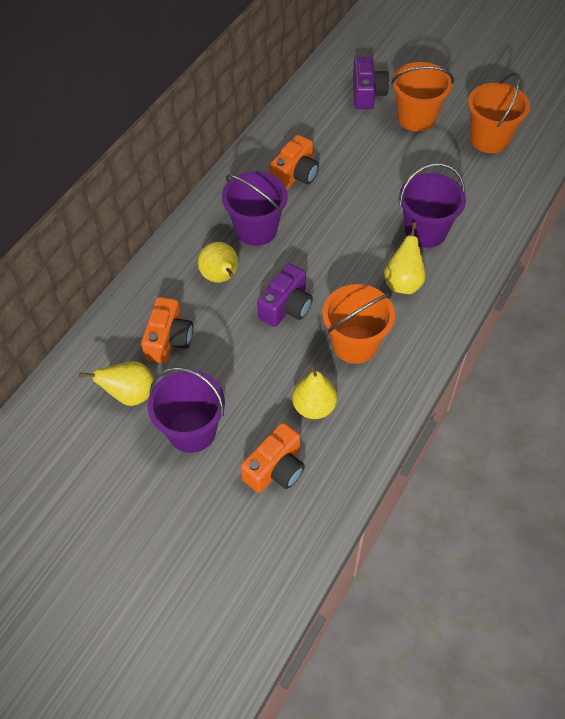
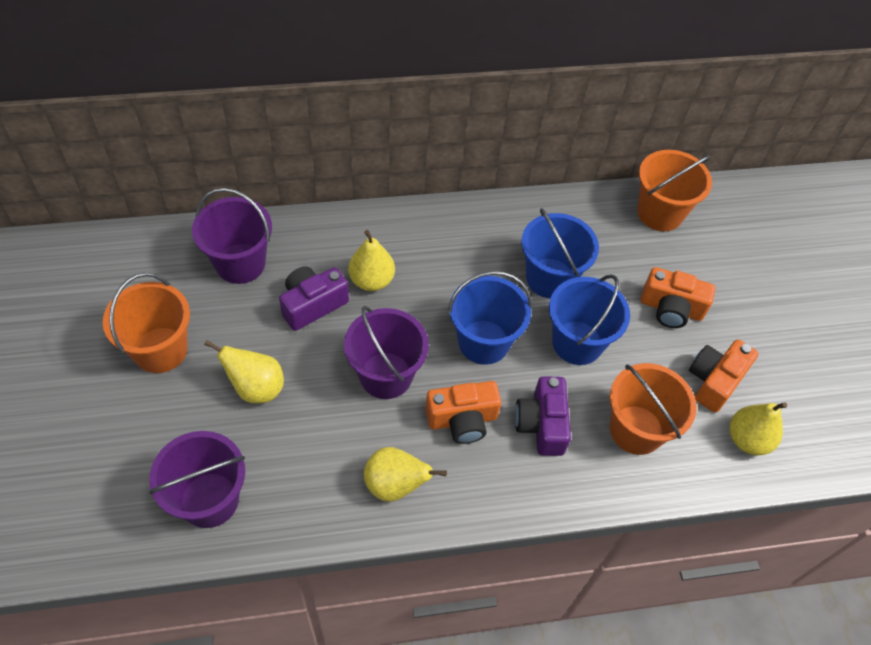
blue bucket: 0 -> 3

